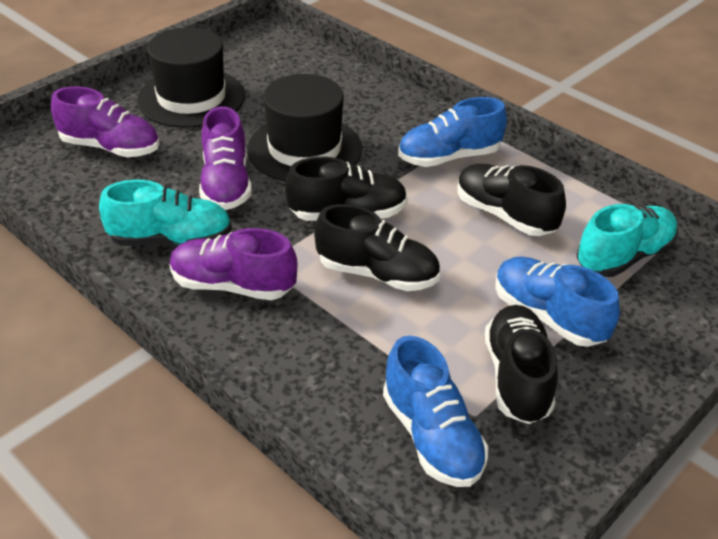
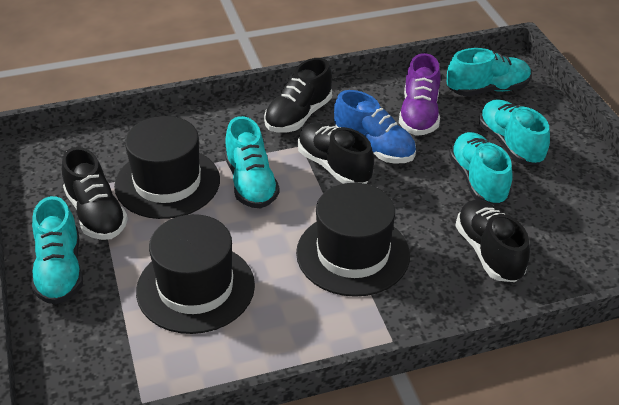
black hat: 2 -> 3
blue shoe: 3 -> 1
purple shoe: 3 -> 1
turquoise shoe: 2 -> 5

